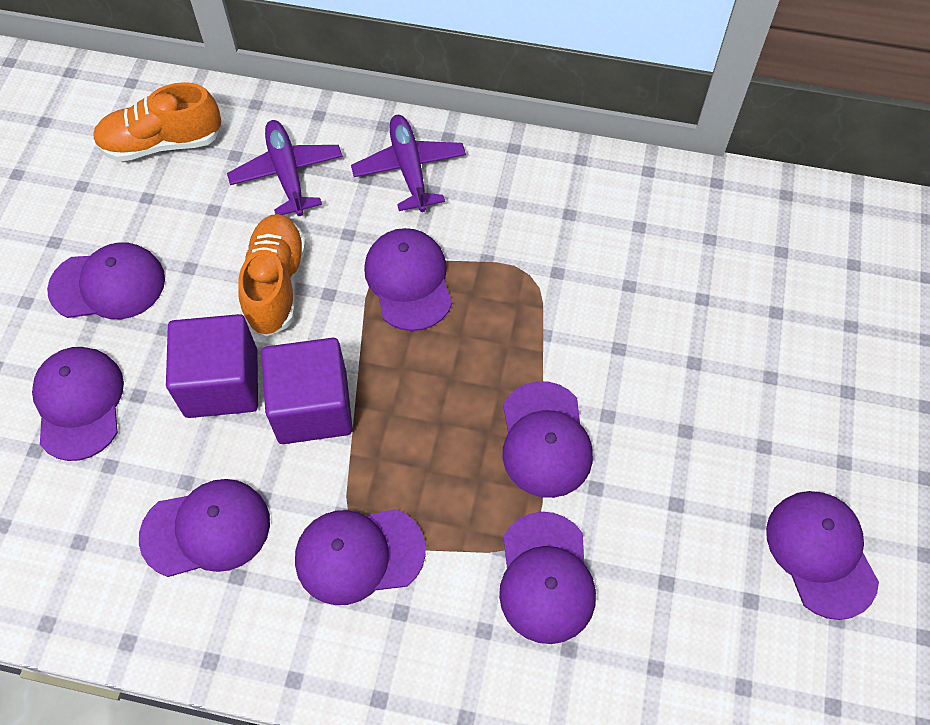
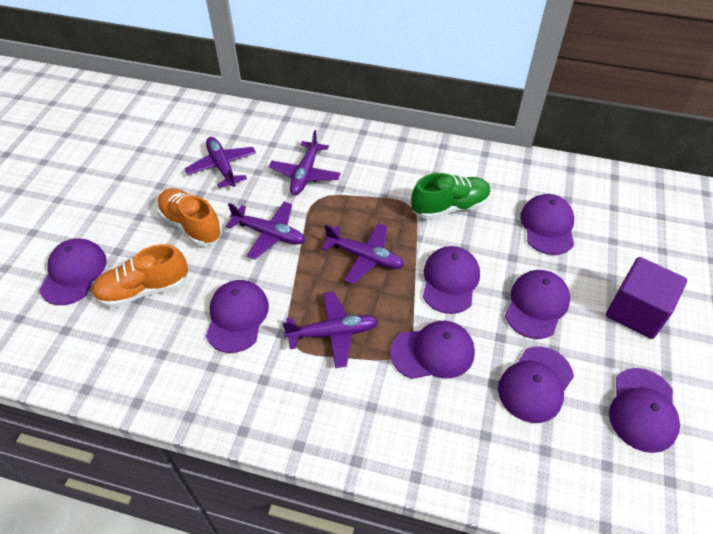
green shoe: 0 -> 1
purple cube: 2 -> 1
purple plane: 2 -> 5

